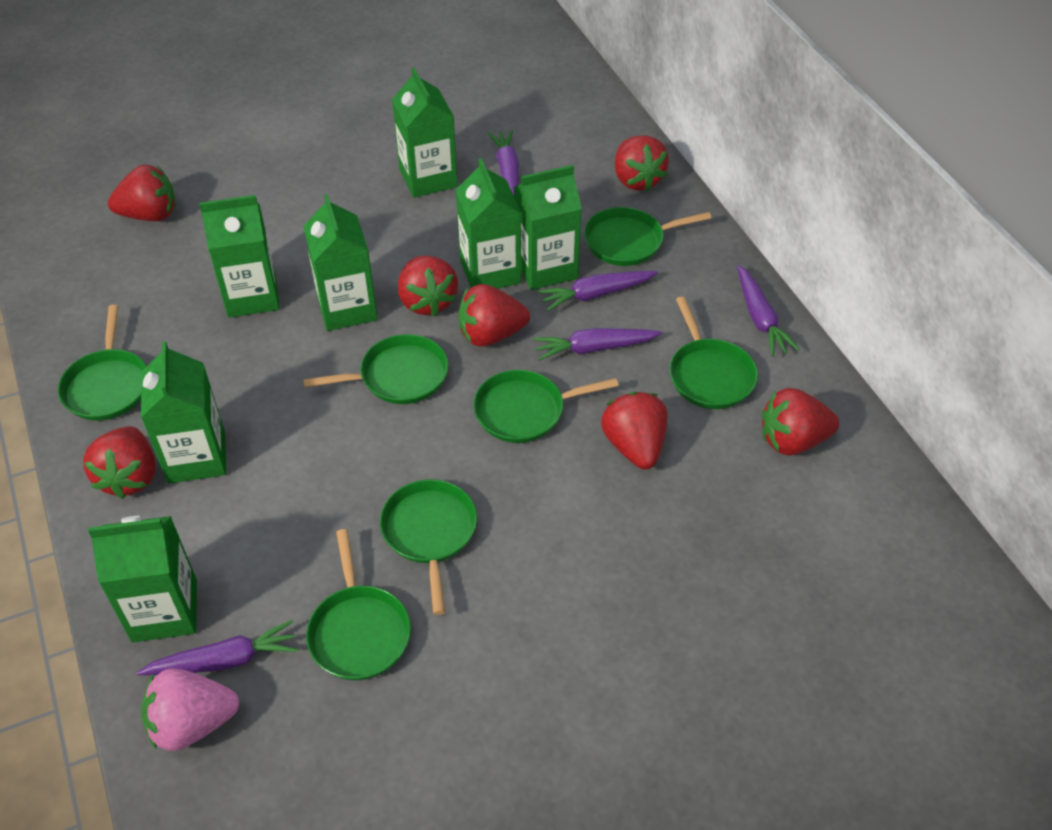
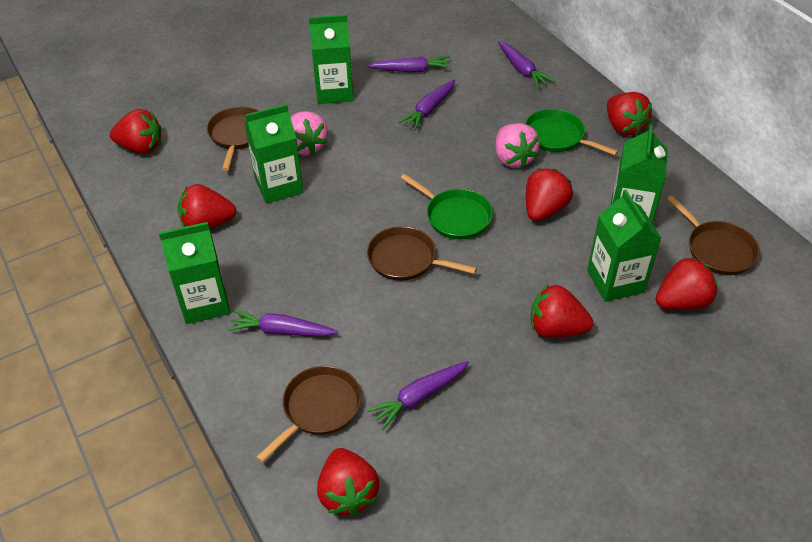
brown pan: 0 -> 4
green carton: 7 -> 5
green pan: 7 -> 2
pink strawberry: 1 -> 2

